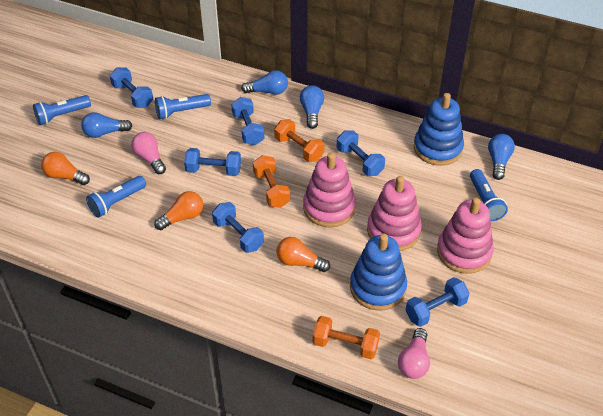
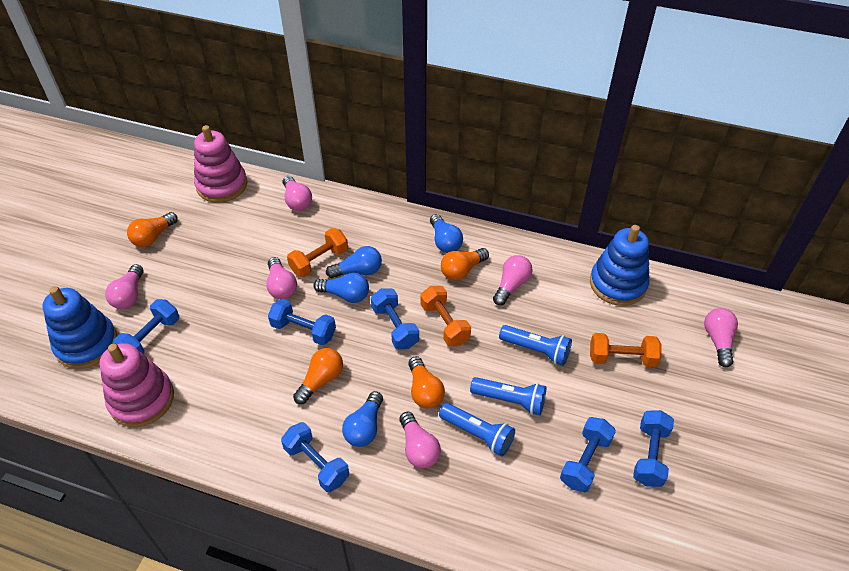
blue flashlight: 4 -> 3
orange light bulb: 3 -> 4
pink light bulb: 2 -> 6
pink stacking toy: 3 -> 2

